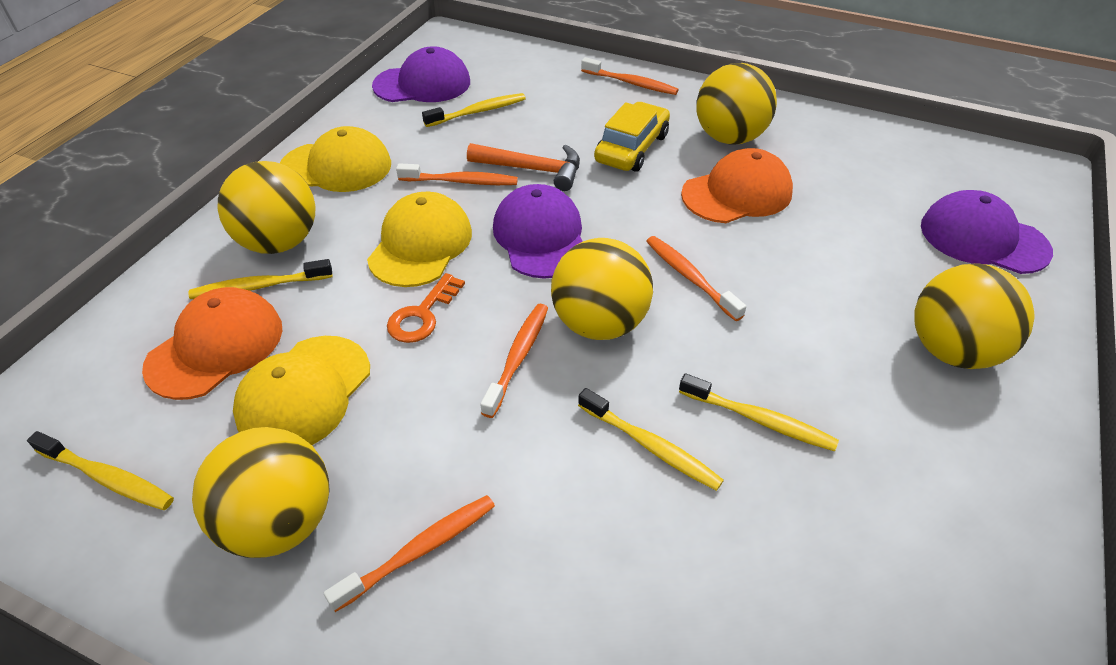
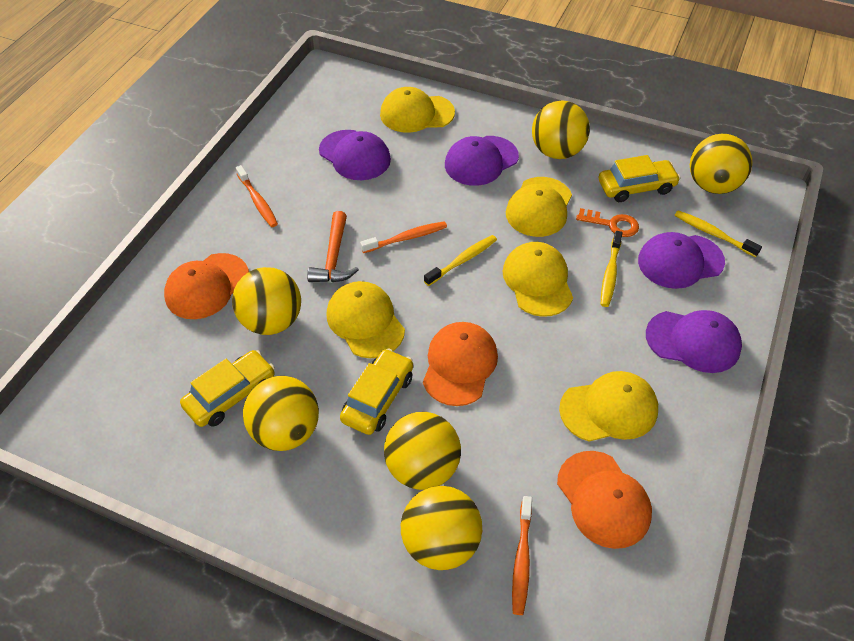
orange cap: 2 -> 3
orange toothbrush: 5 -> 3
purple cap: 3 -> 4
yellow ball: 5 -> 6
yellow cap: 3 -> 5
yellow car: 1 -> 3
yellow toothbrush: 5 -> 3

